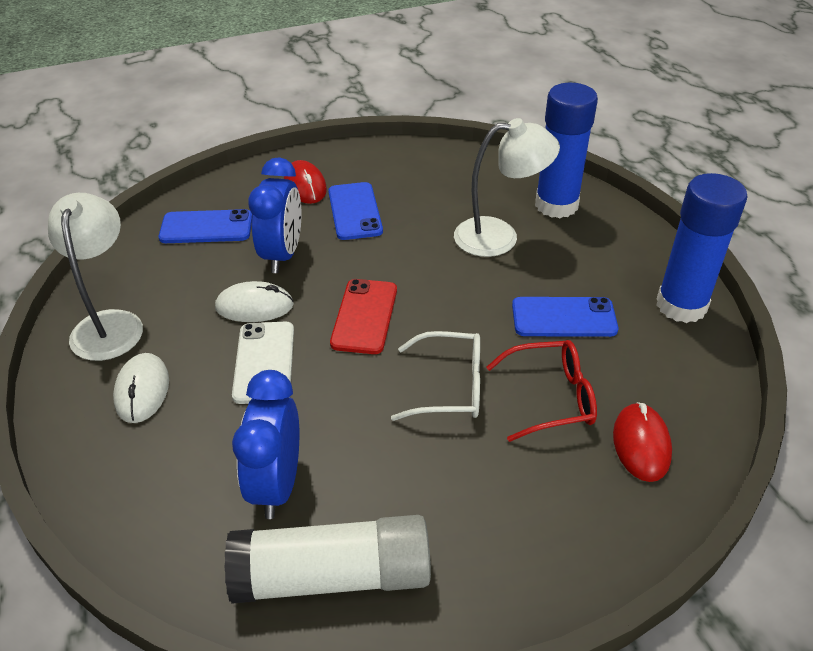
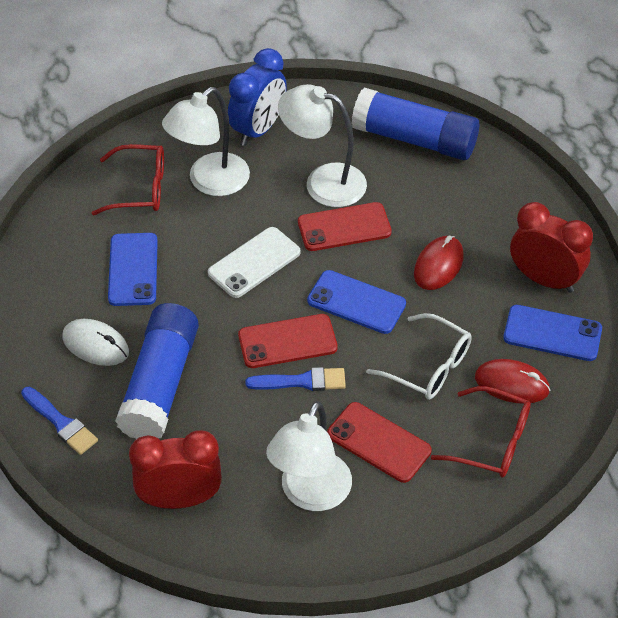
blue brush: 0 -> 2
blue clock: 2 -> 1
red clock: 0 -> 2
red glasses: 1 -> 2
red phone: 1 -> 3
white glue stick: 1 -> 0
white lamp: 2 -> 3
white mouse: 2 -> 1

